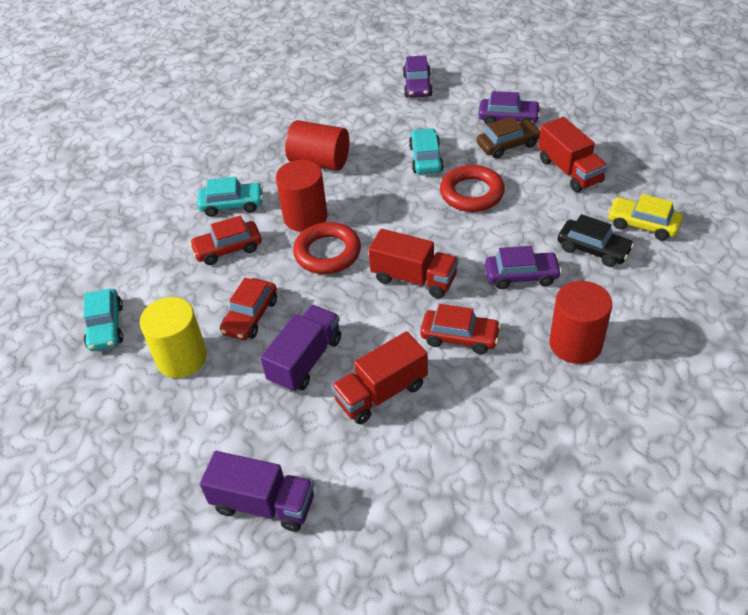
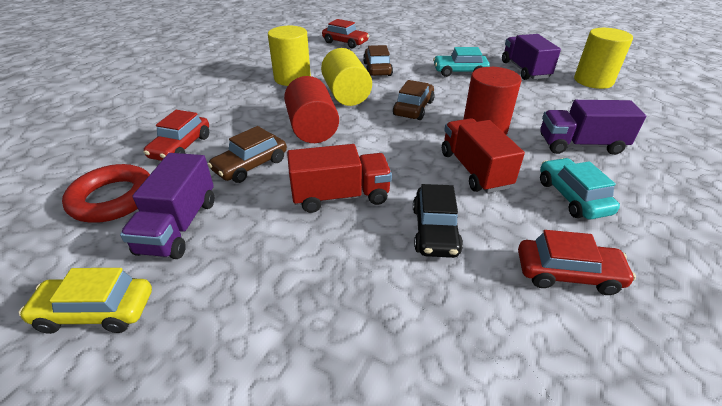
brown car: 1 -> 3
purple car: 3 -> 0
purple truck: 2 -> 3
red cylinder: 3 -> 2
red ring: 2 -> 1
red truck: 3 -> 2
turquoise car: 3 -> 2
yellow cylinder: 1 -> 3

